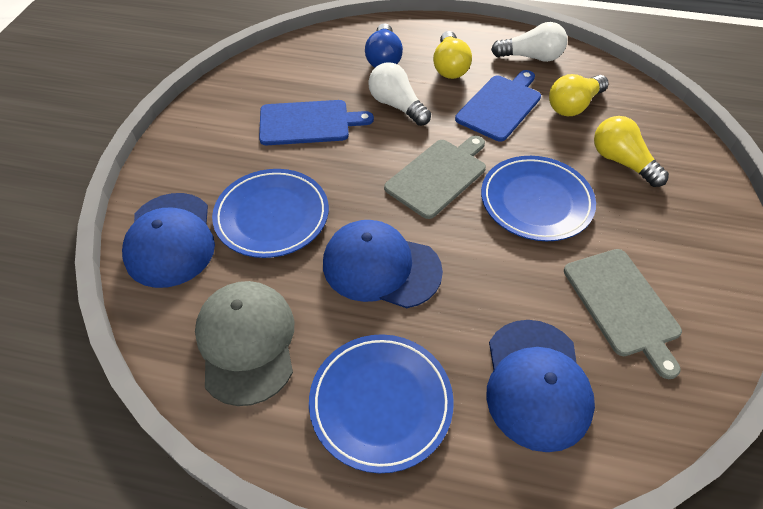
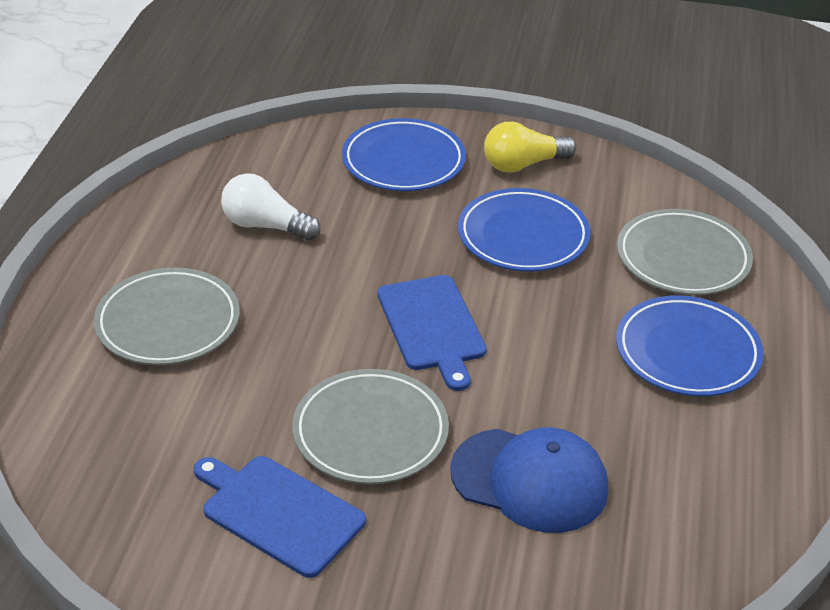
blue cap: 3 -> 1
blue light bulb: 1 -> 0
grey cap: 1 -> 0
grey cutting board: 2 -> 0
grey plate: 0 -> 3
white light bulb: 2 -> 1
yellow light bulb: 3 -> 1

